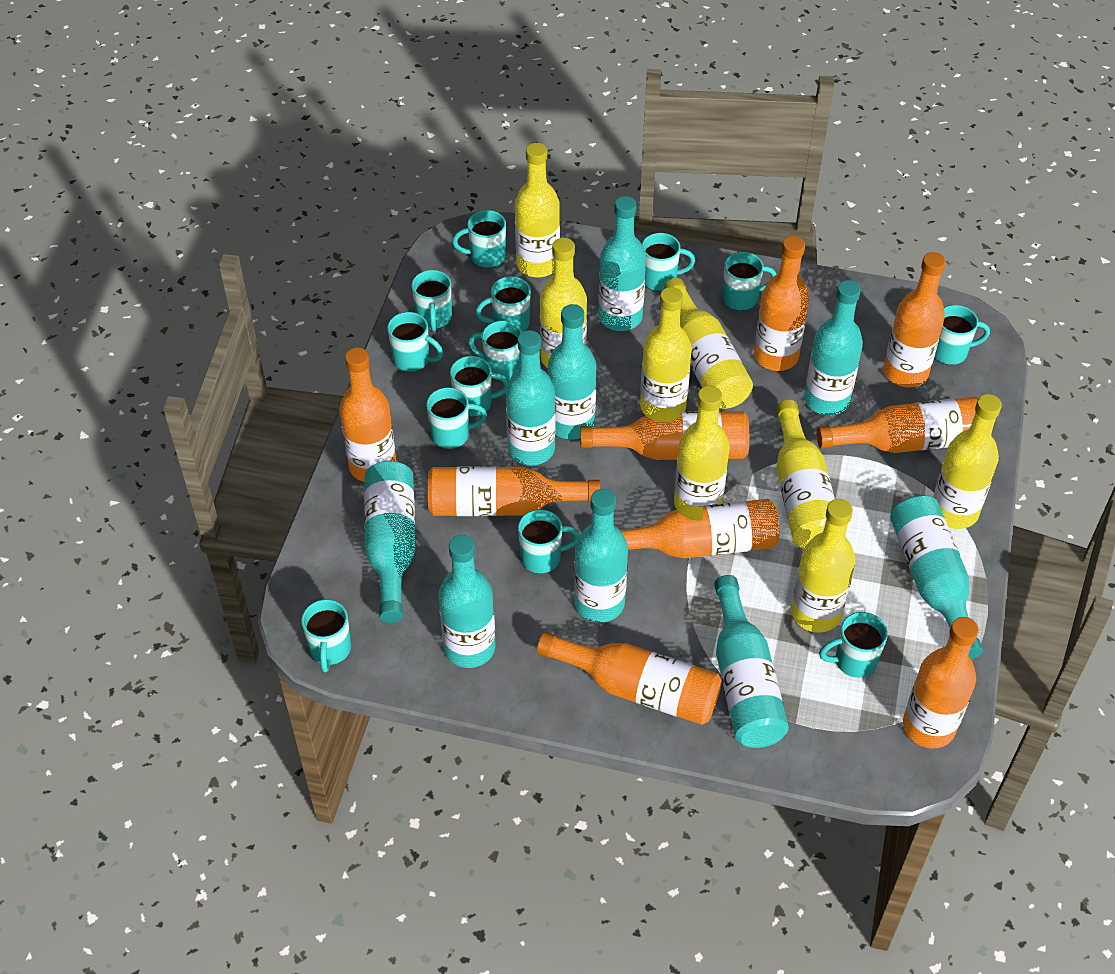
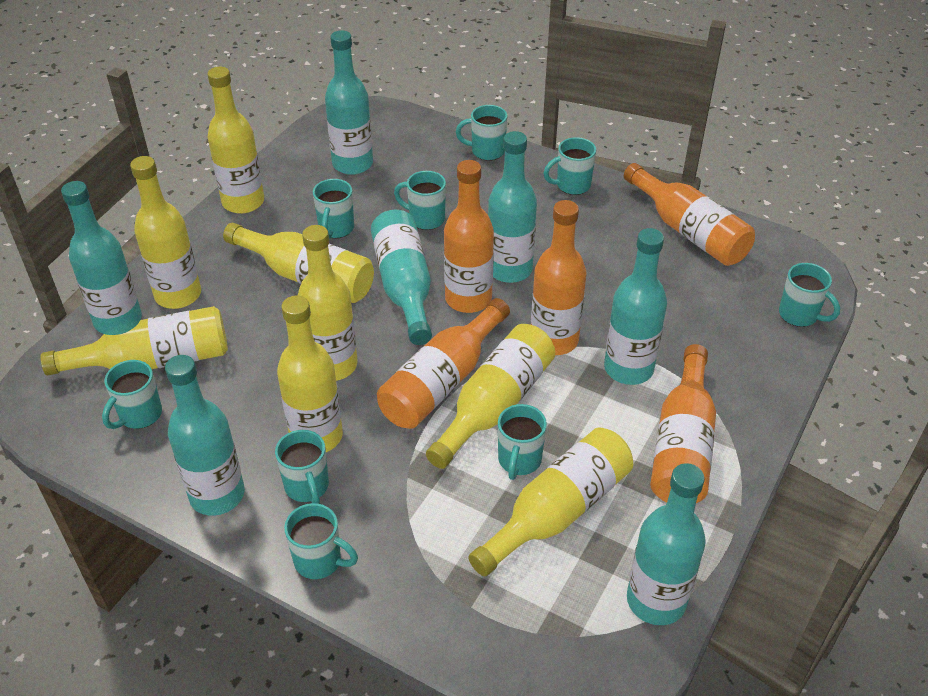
orange bottle: 9 -> 5
turquoise bottle: 9 -> 7
turquoise mug: 13 -> 9

